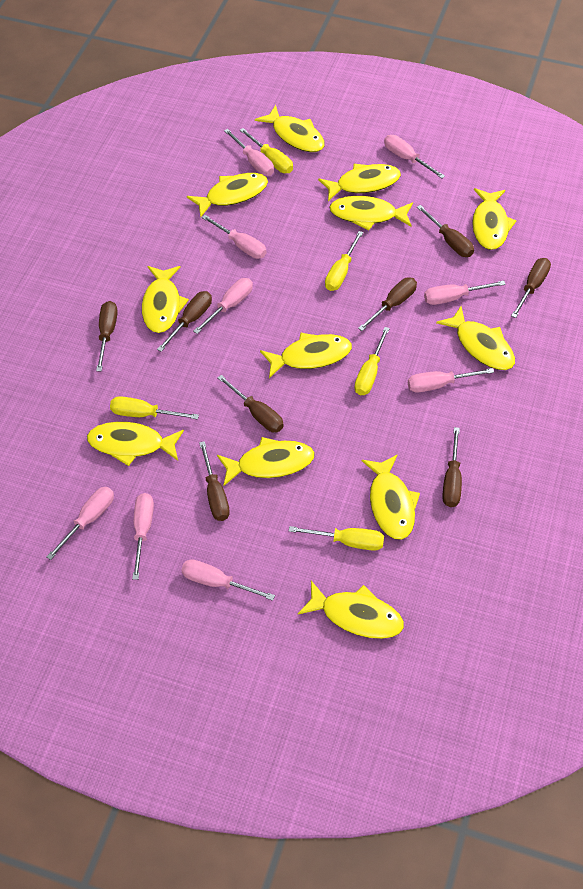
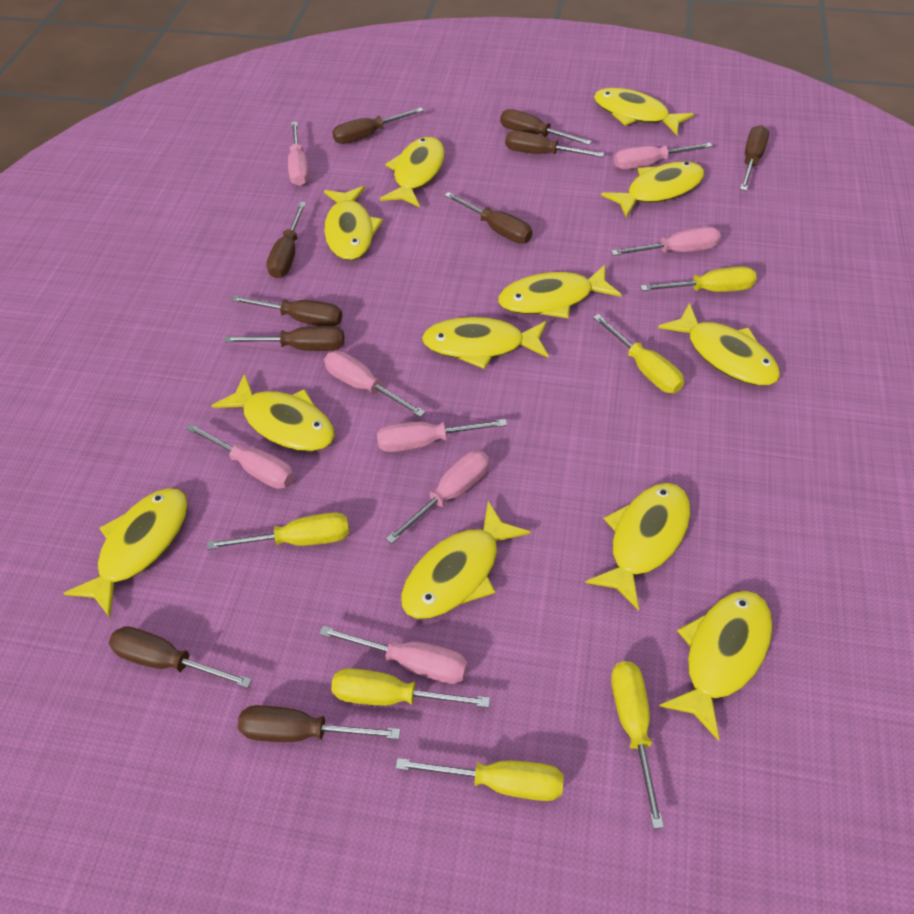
brown screwdriver: 8 -> 10
pink screwdriver: 9 -> 8
yellow screwdriver: 5 -> 6

